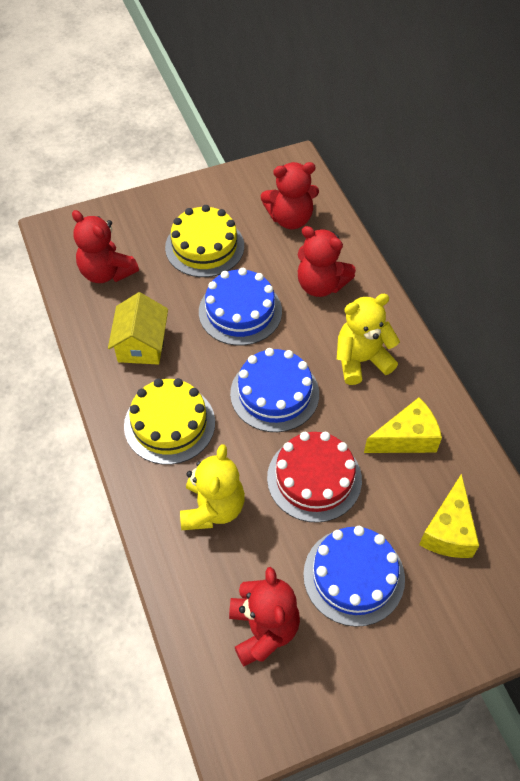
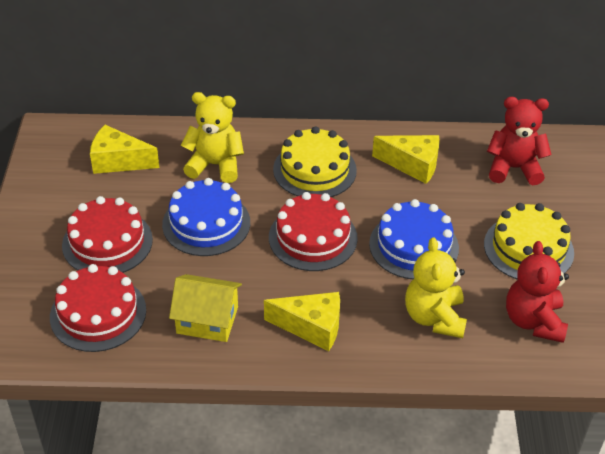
blue cake: 3 -> 2
red cake: 1 -> 3
red teddy bear: 4 -> 2
yellow cheese: 2 -> 3

